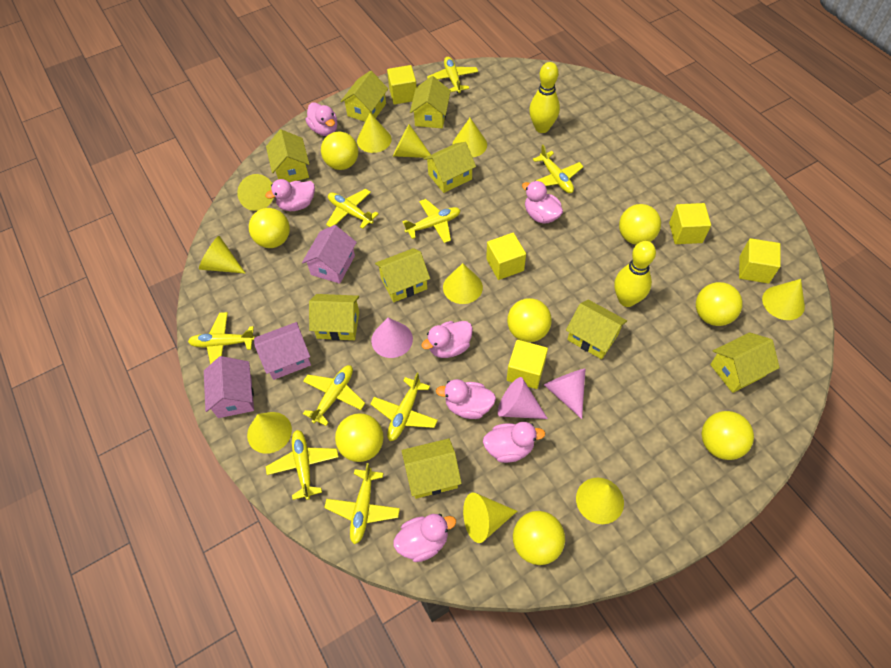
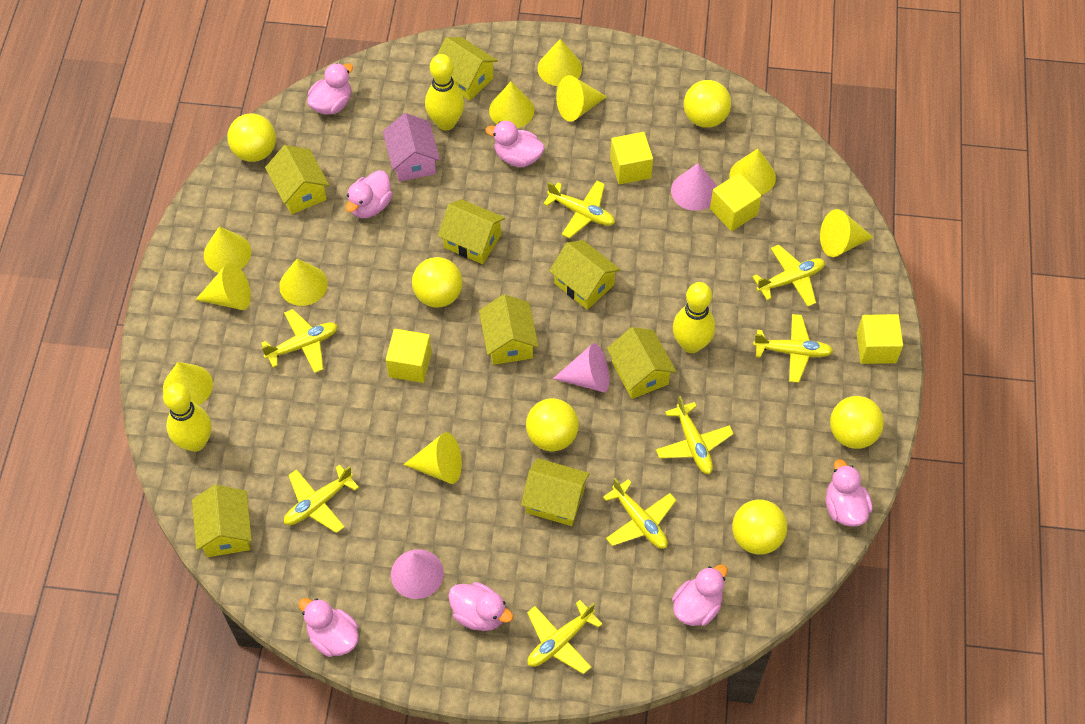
pink house: 3 -> 1
yellow ball: 8 -> 6
yellow bowling pin: 2 -> 3
yellow cube: 5 -> 4
yellow house: 9 -> 8
yellow plane: 9 -> 8

